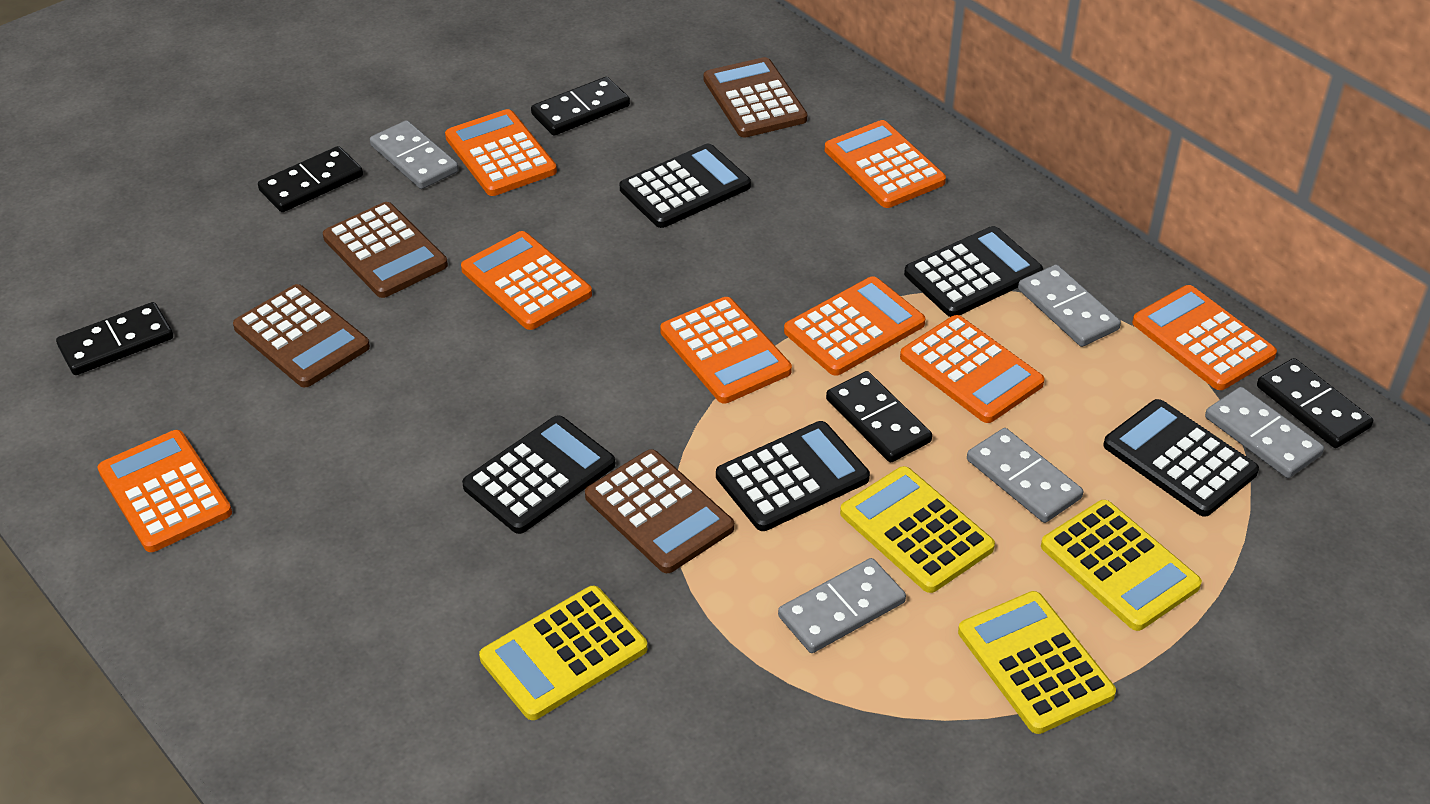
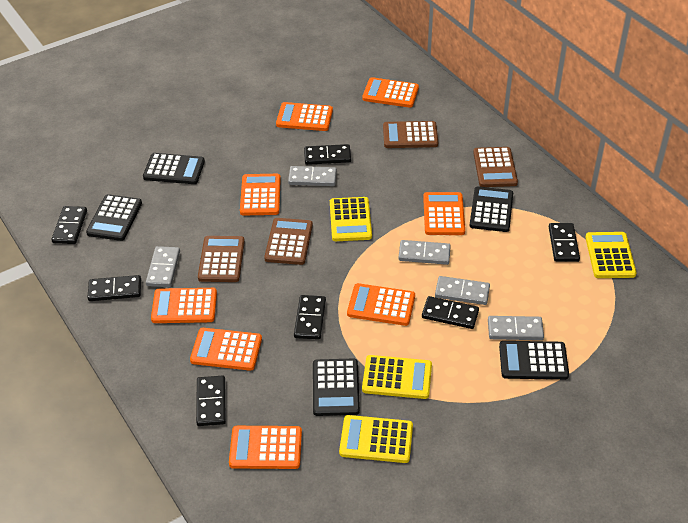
black domino: 5 -> 7

